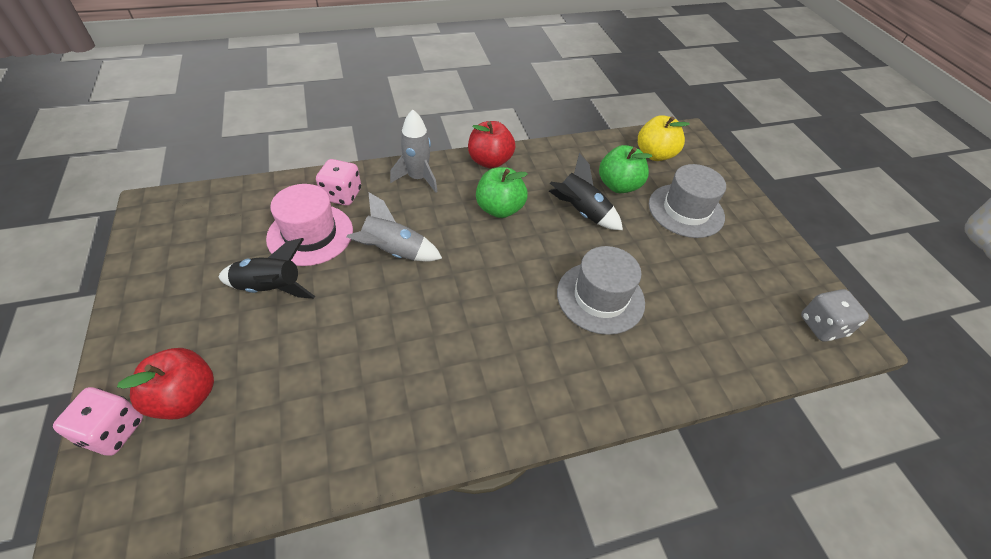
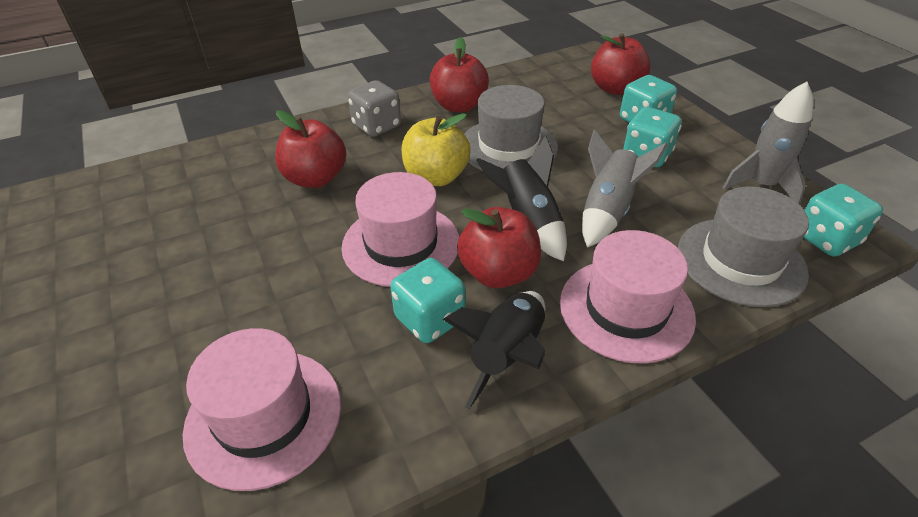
green apple: 2 -> 0
pink dice: 2 -> 0
pink hat: 1 -> 3
red apple: 2 -> 4
turquoise dice: 0 -> 4

